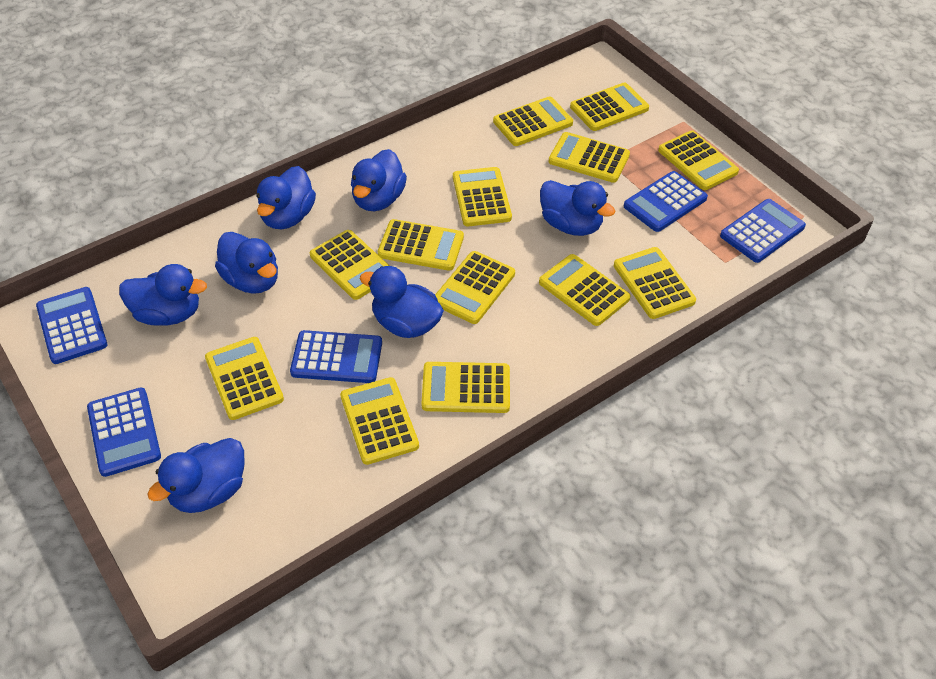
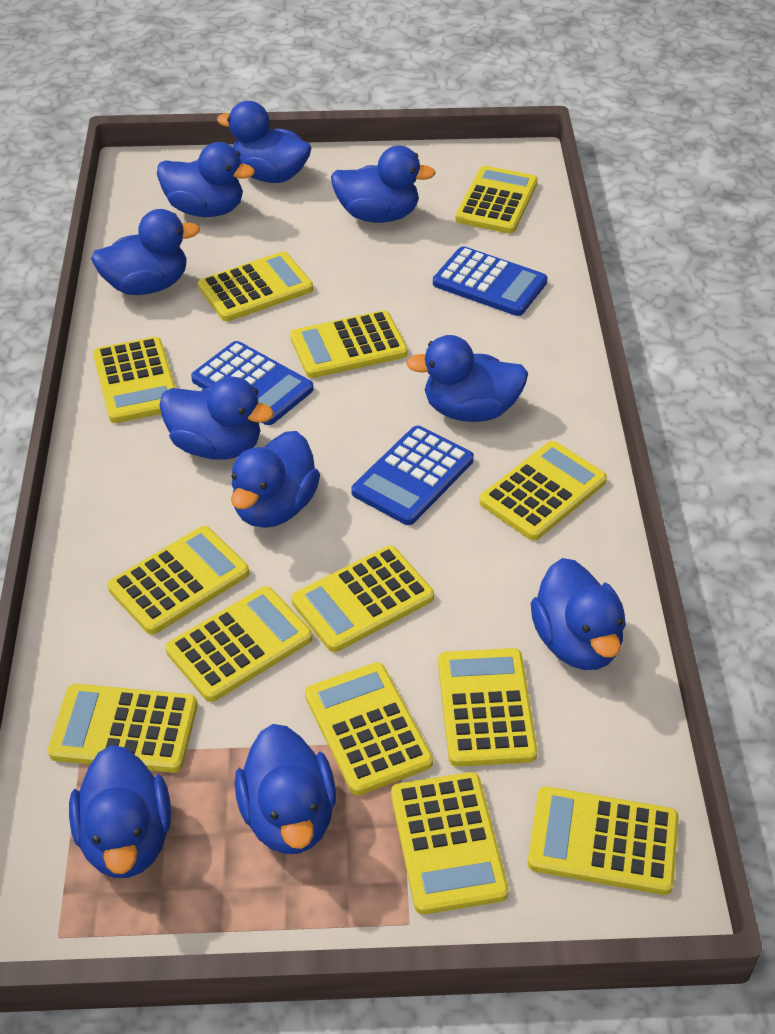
blue calculator: 5 -> 3
blue duck: 7 -> 10

